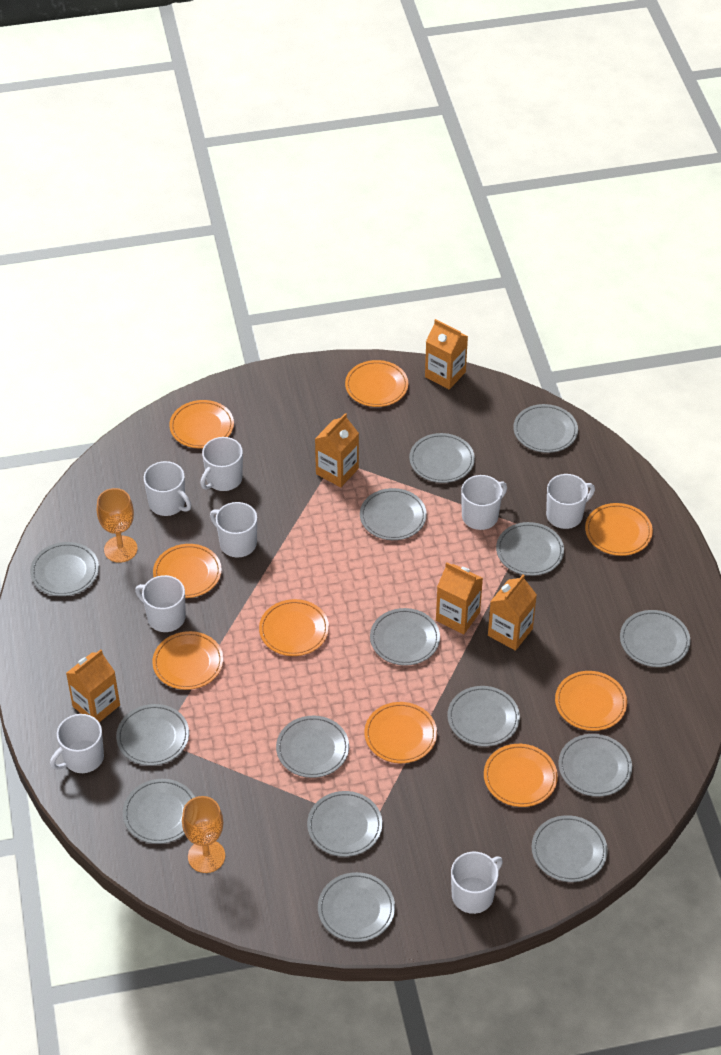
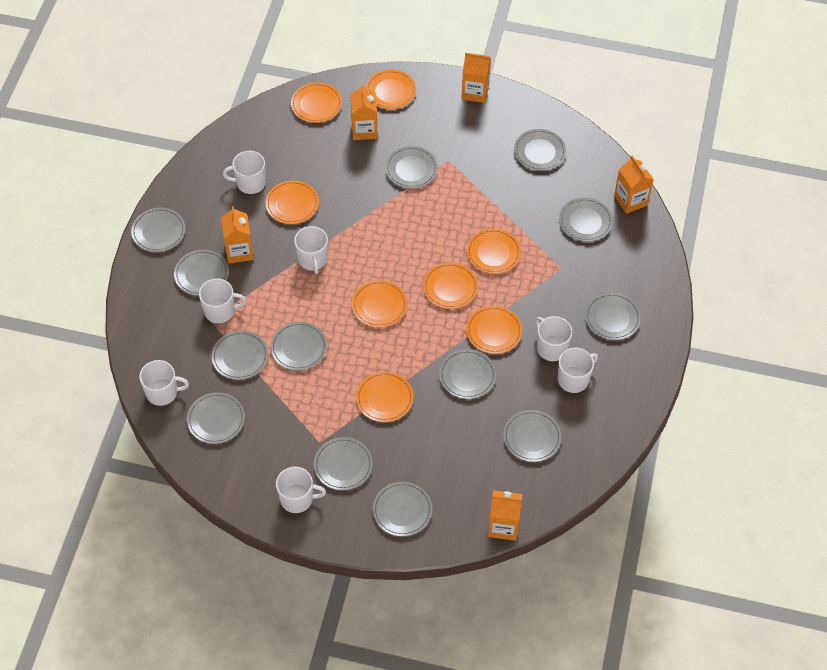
grey plate: 15 -> 13
orange goblet: 2 -> 0
orange plate: 9 -> 8
white mug: 8 -> 7

